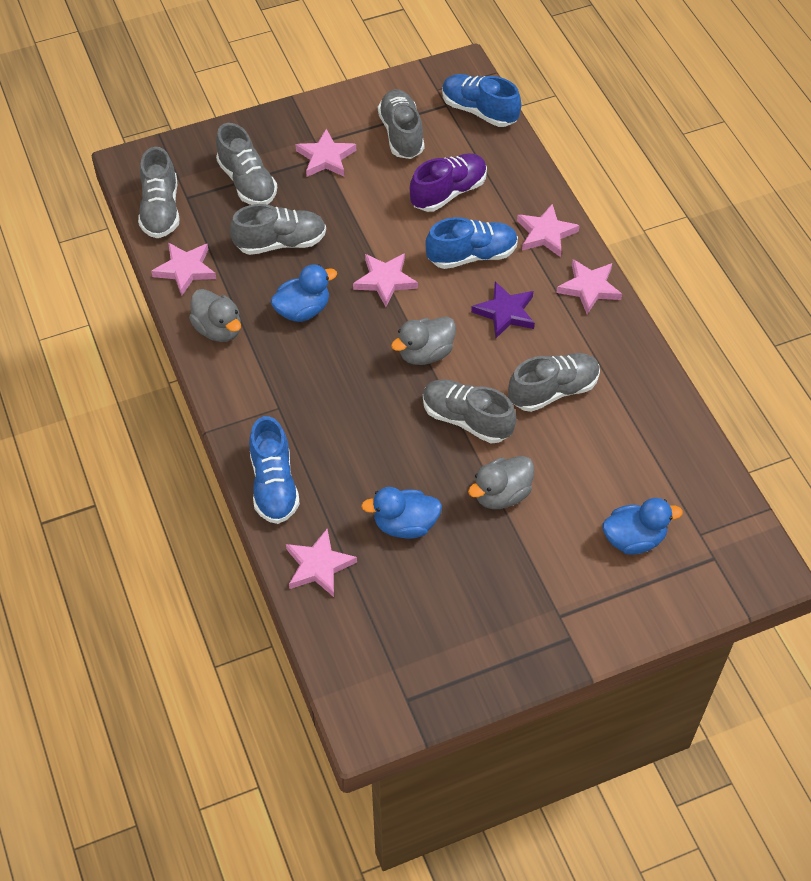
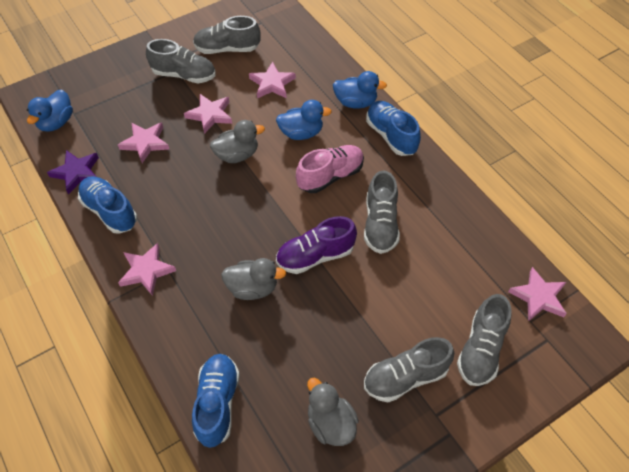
grey shoe: 6 -> 5
pink shoe: 0 -> 1
pink star: 6 -> 5

